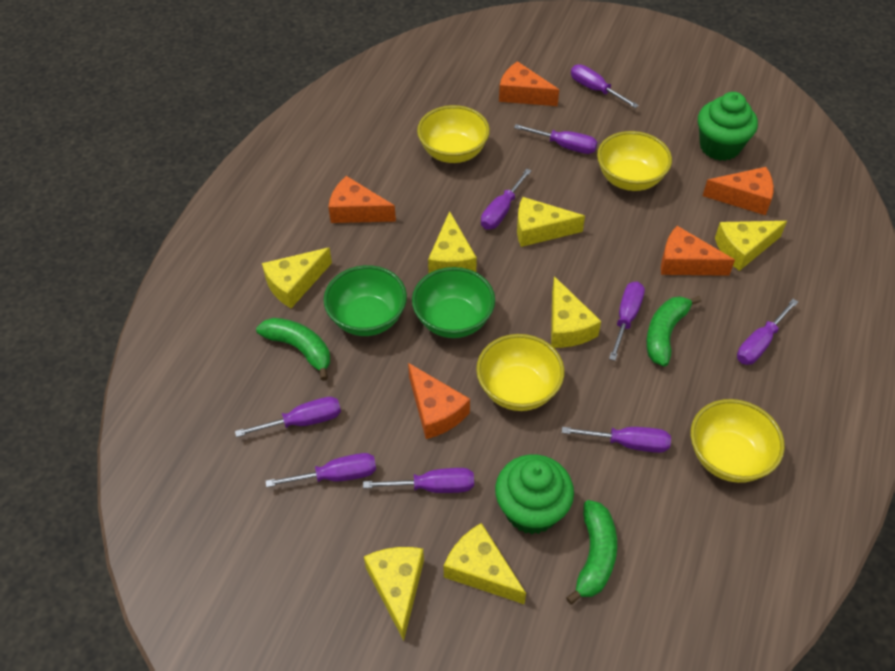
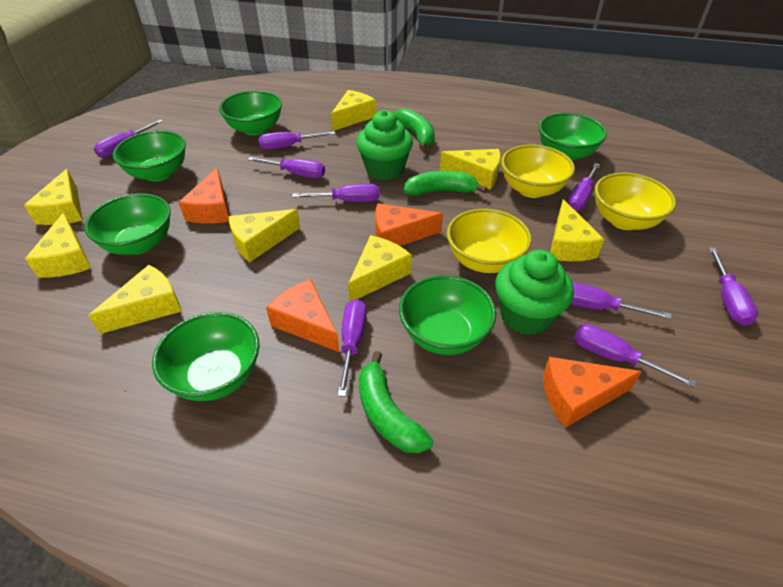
green bowl: 2 -> 6
orange cheese: 5 -> 4
yellow bowl: 4 -> 3
yellow cheese: 7 -> 8

